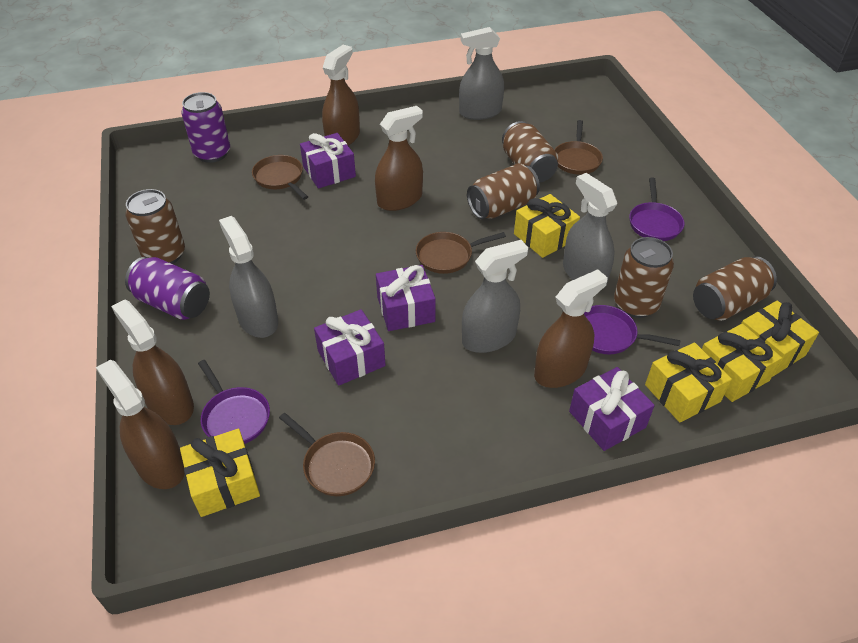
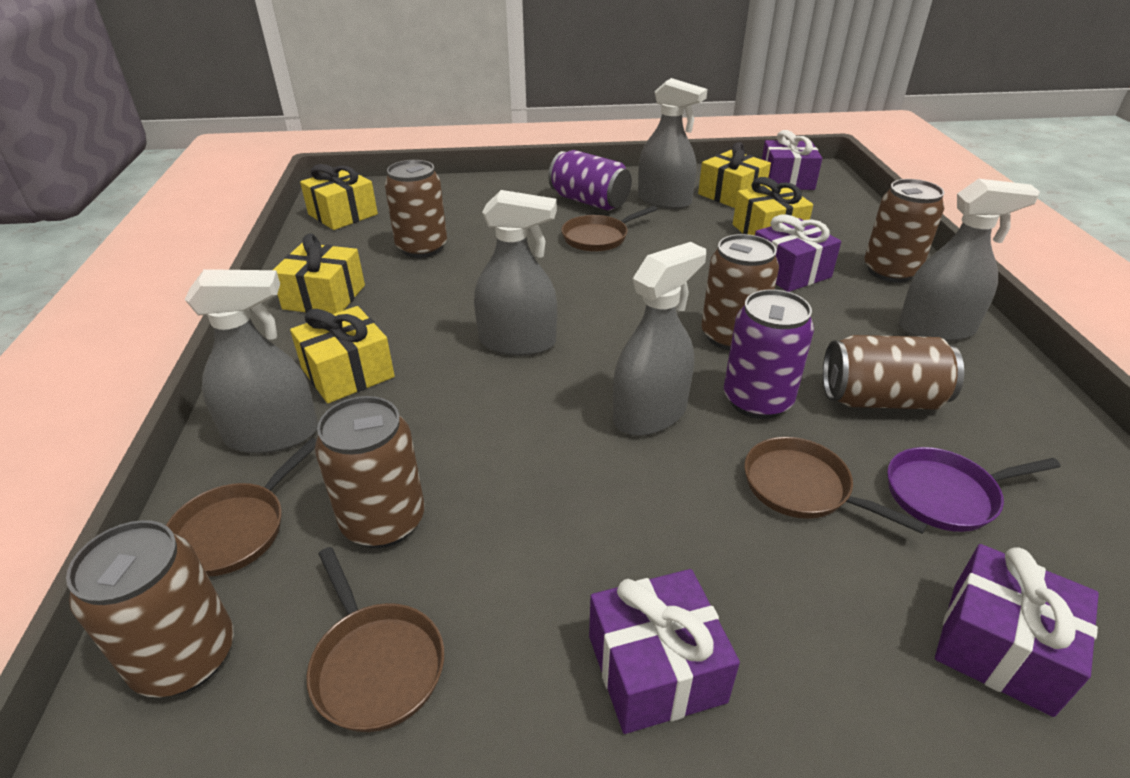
brown can: 5 -> 6
brown spray bottle: 5 -> 0
grey spray bottle: 4 -> 5
purple pan: 3 -> 1

